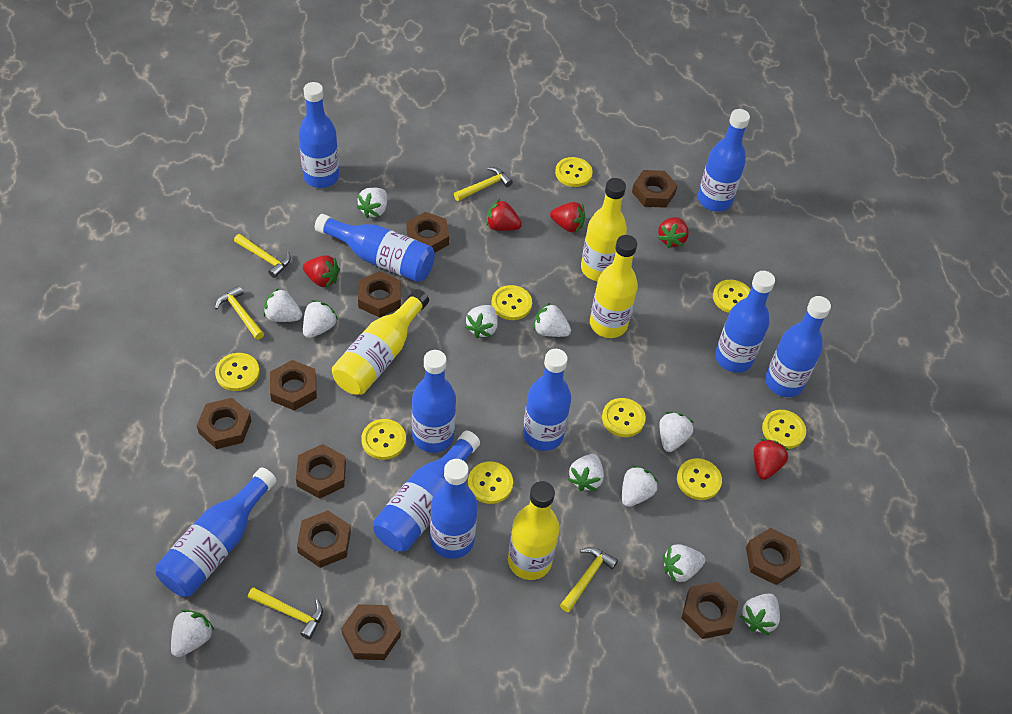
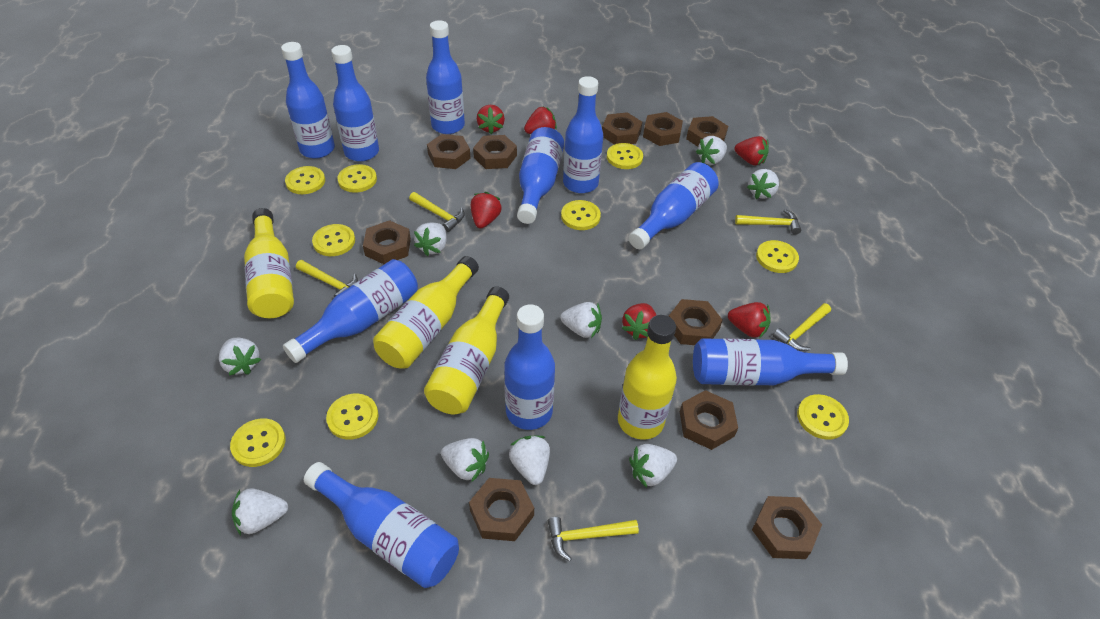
red strawberry: 5 -> 6
white strawberry: 11 -> 9

